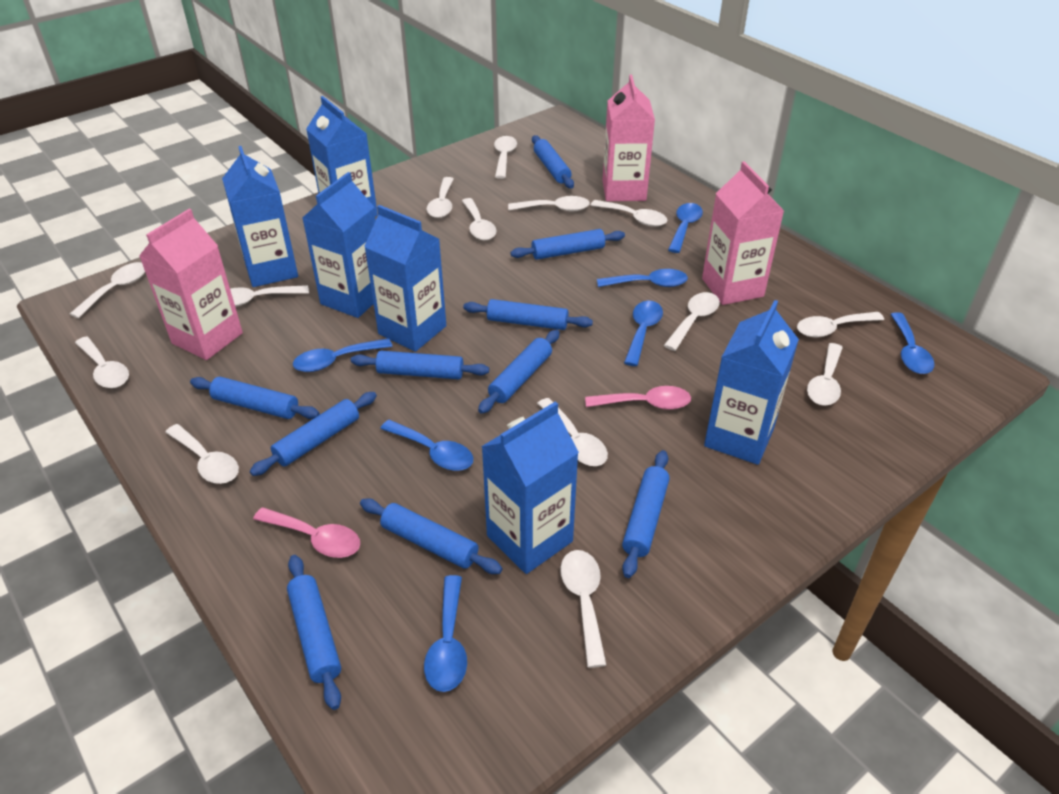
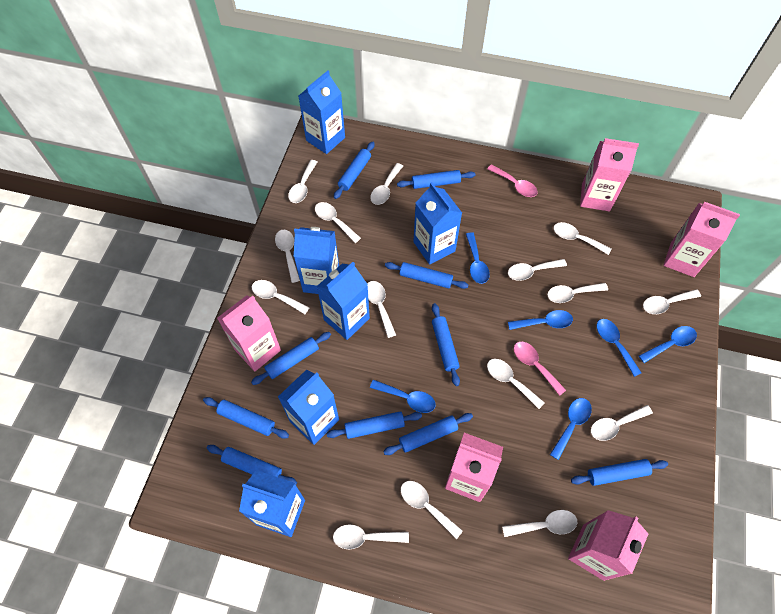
blue spoon: 7 -> 6
pink carton: 3 -> 5
white spoon: 14 -> 15

